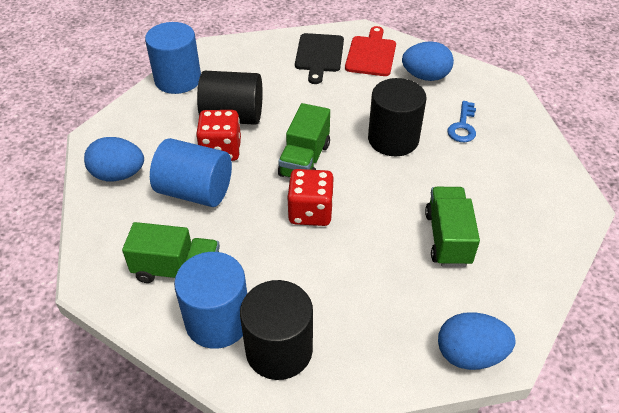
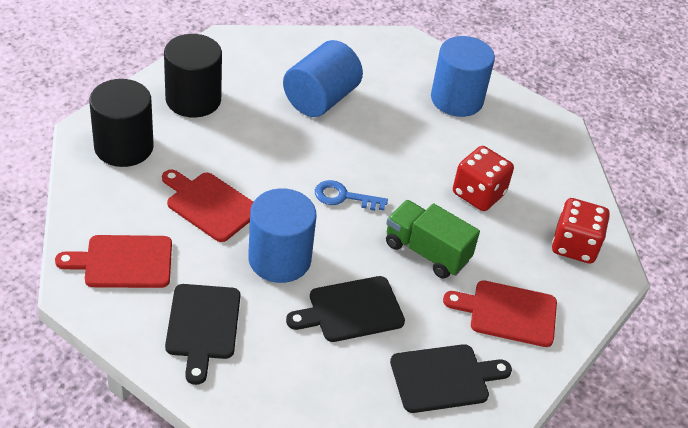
black cutting board: 1 -> 3
black cylinder: 3 -> 2
blue egg: 3 -> 0
green truck: 3 -> 1
red cutting board: 1 -> 3

